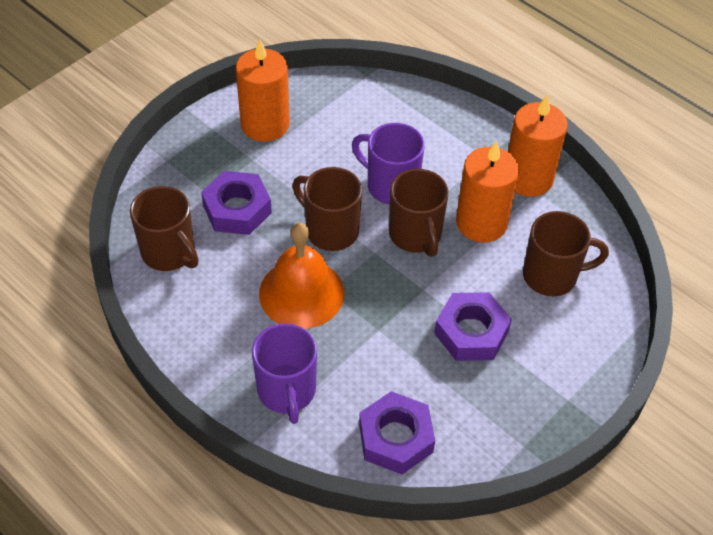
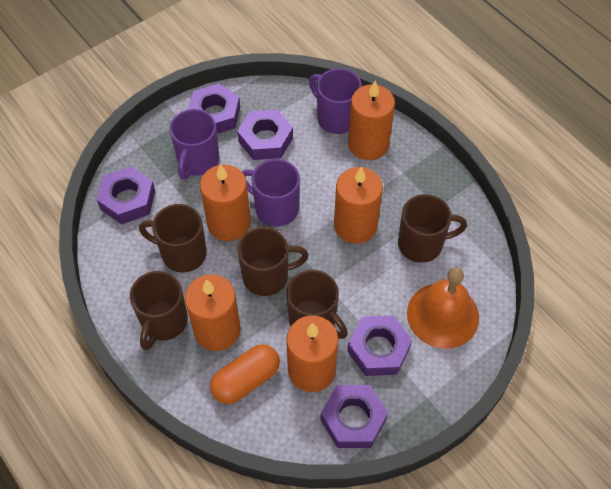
brown mug: 4 -> 5
orange candle: 3 -> 5
orange capsule: 0 -> 1
purple mug: 2 -> 3
purple nut: 3 -> 5

